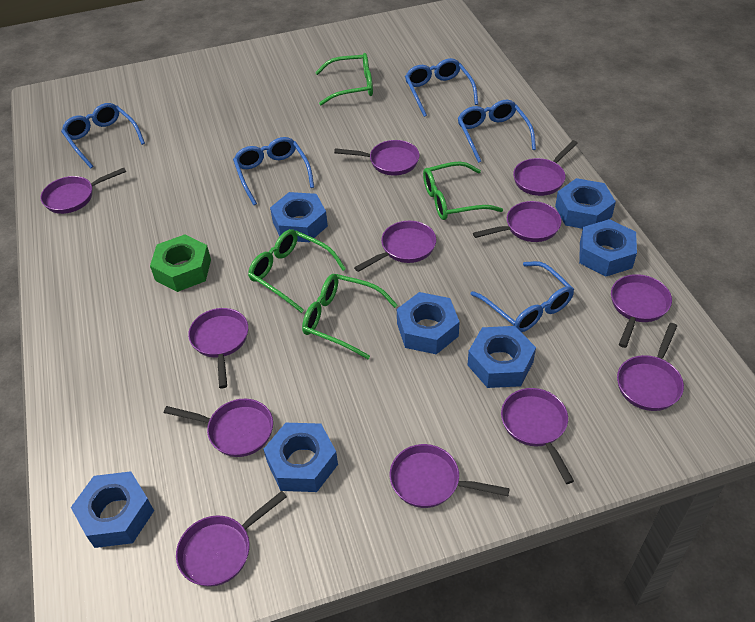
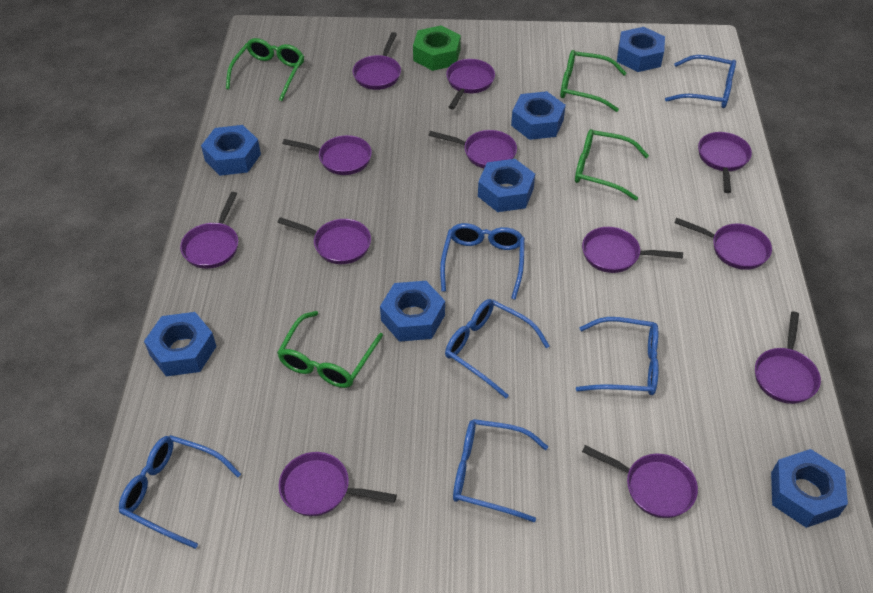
blue glasses: 5 -> 6

